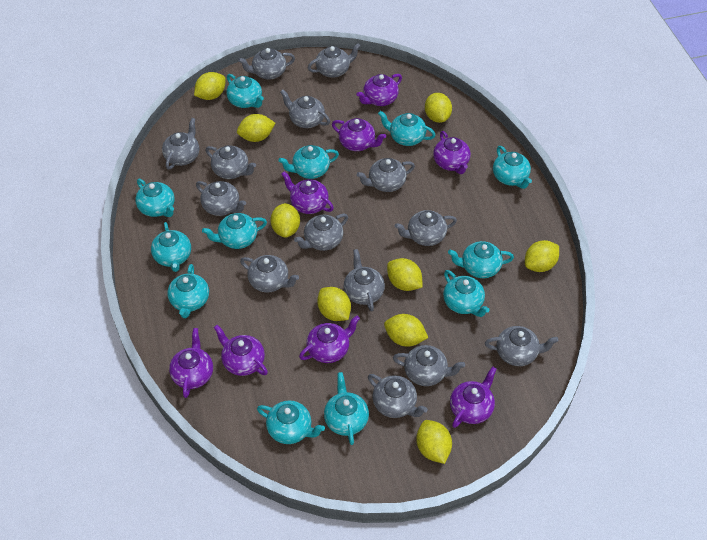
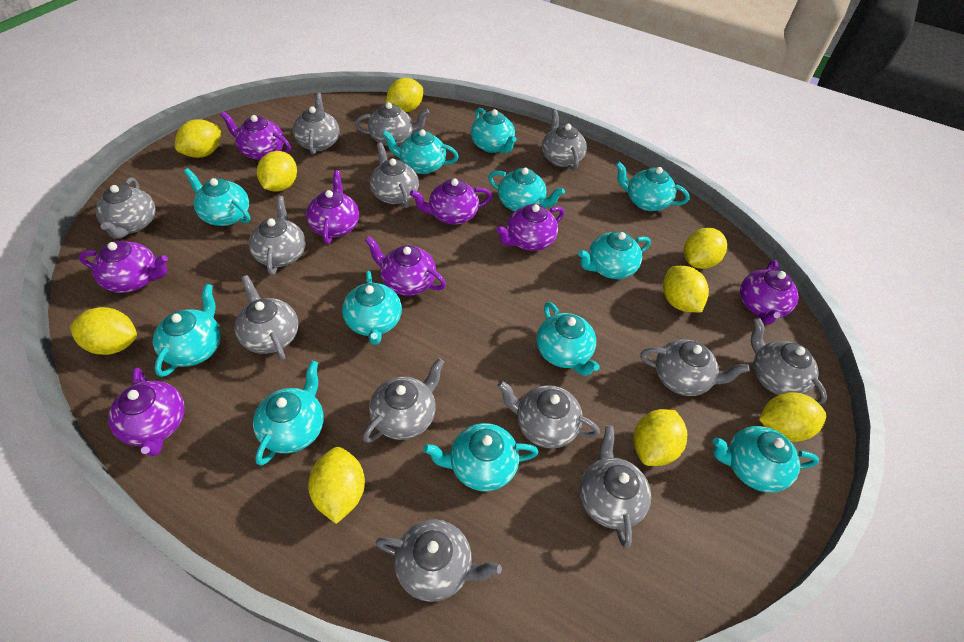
grey teapot: 14 -> 13

